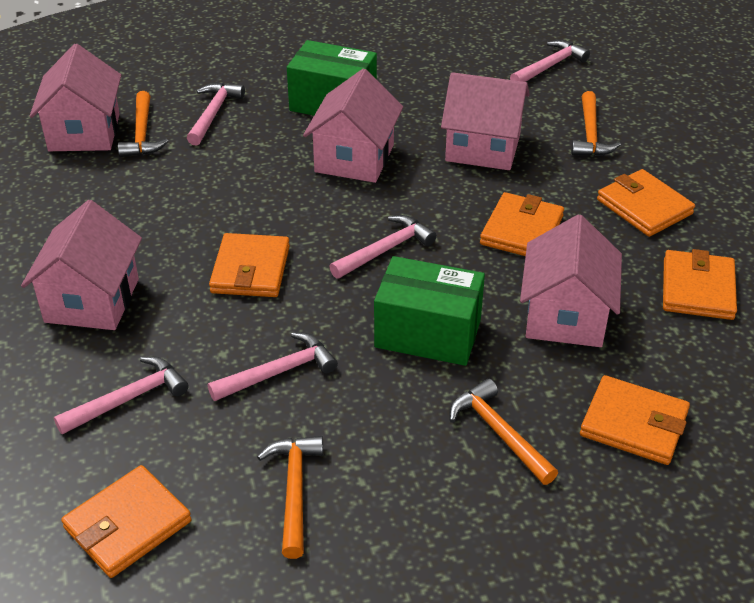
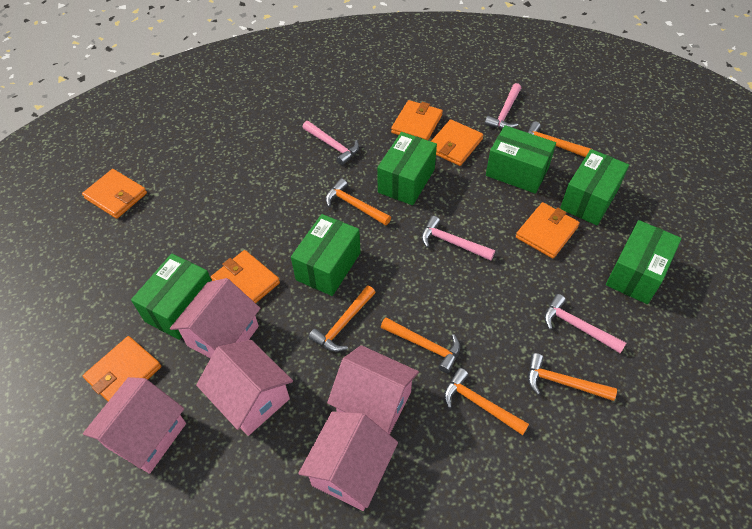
green box: 2 -> 6
orange hammer: 4 -> 6
pink hammer: 5 -> 4

